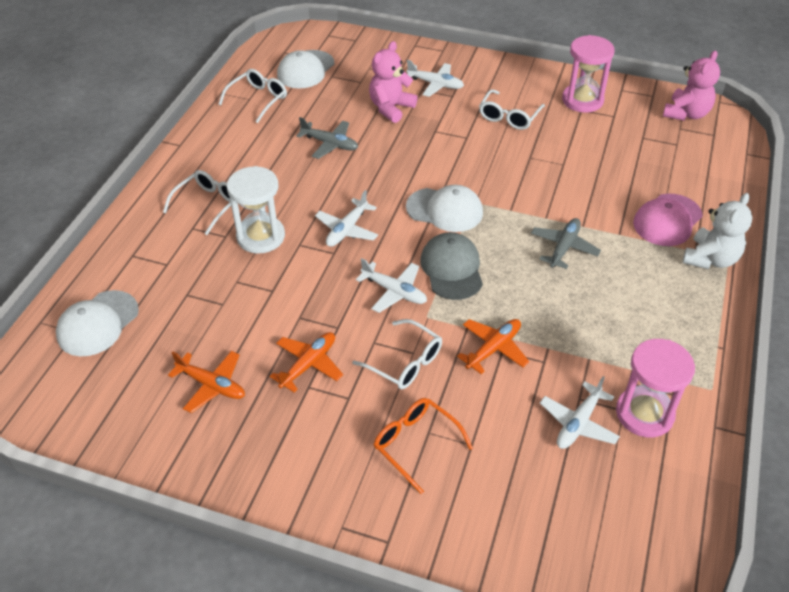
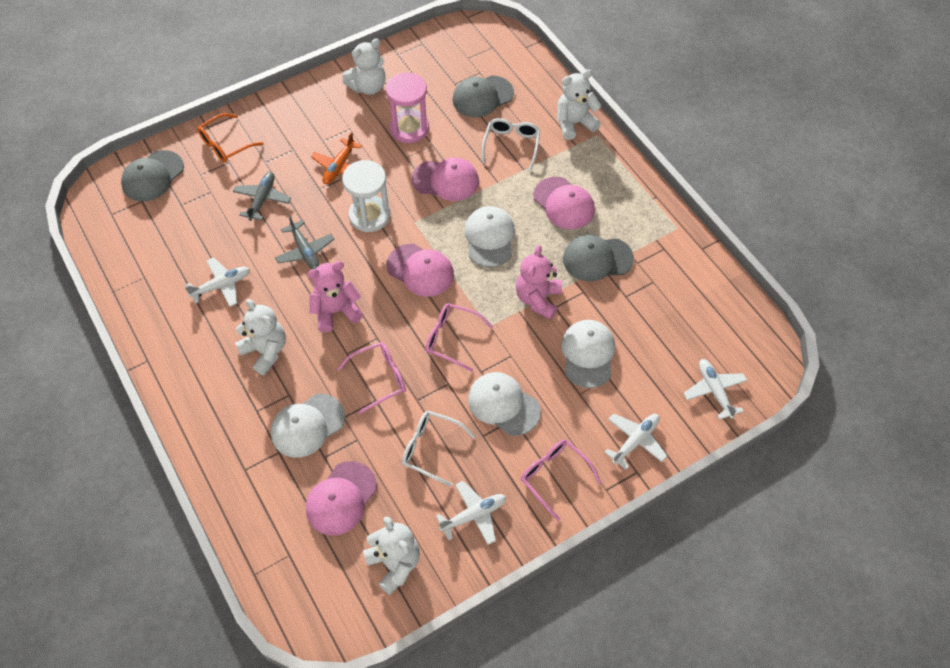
grey cap: 1 -> 3
orange plane: 3 -> 1
pink cap: 1 -> 4
pink glasses: 0 -> 3
pink hourglass: 2 -> 1
white cap: 3 -> 4
white glasses: 4 -> 2
white teddy bear: 1 -> 4

